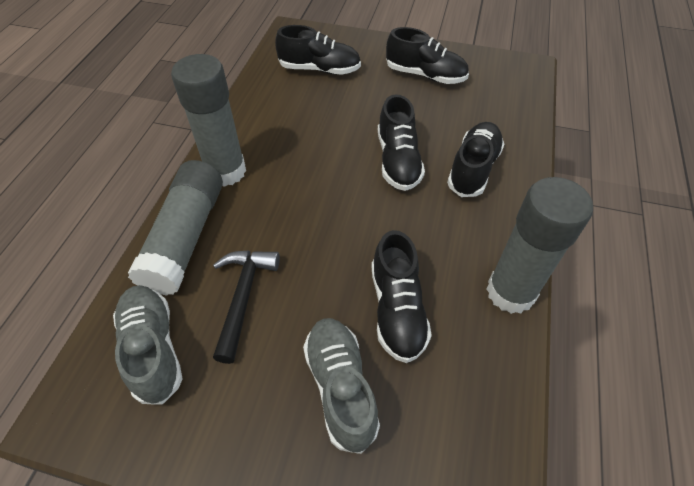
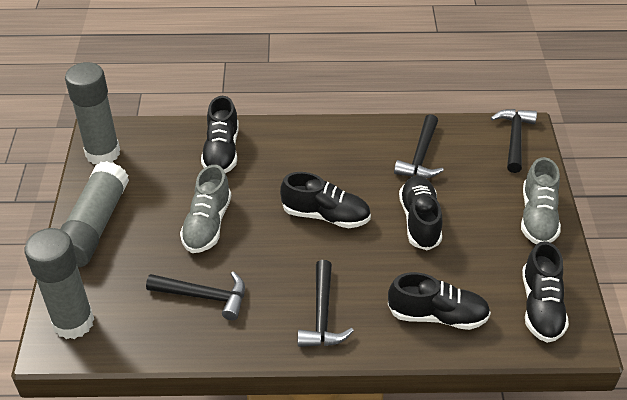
black hammer: 1 -> 4

